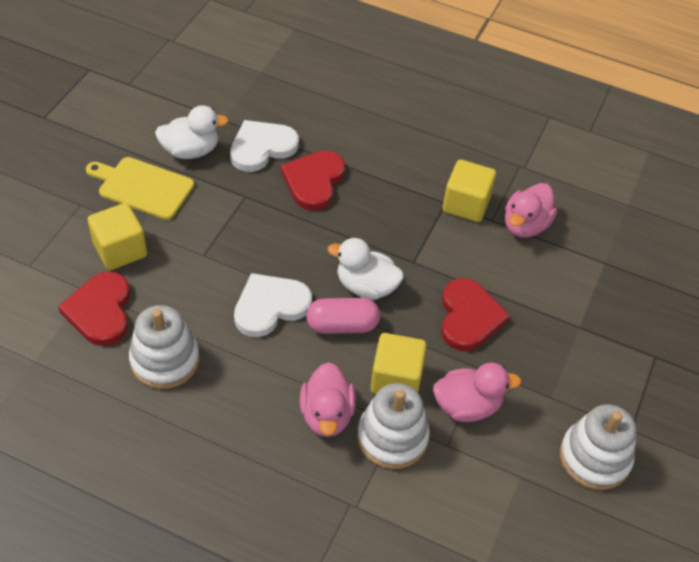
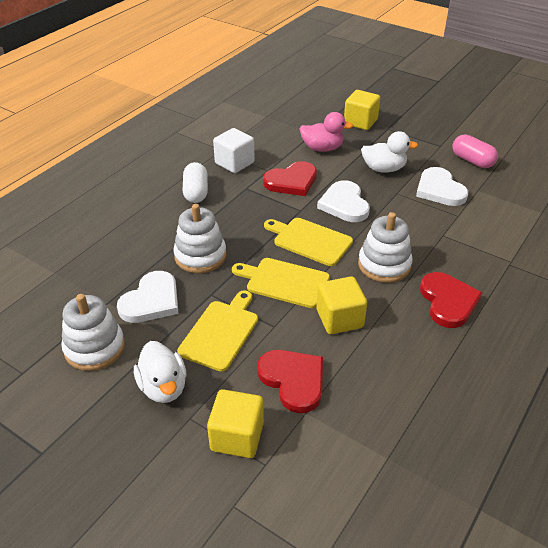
pink duck: 3 -> 1
white capsule: 0 -> 1
white cube: 0 -> 1
white heart: 2 -> 3
yellow cutting board: 1 -> 3

